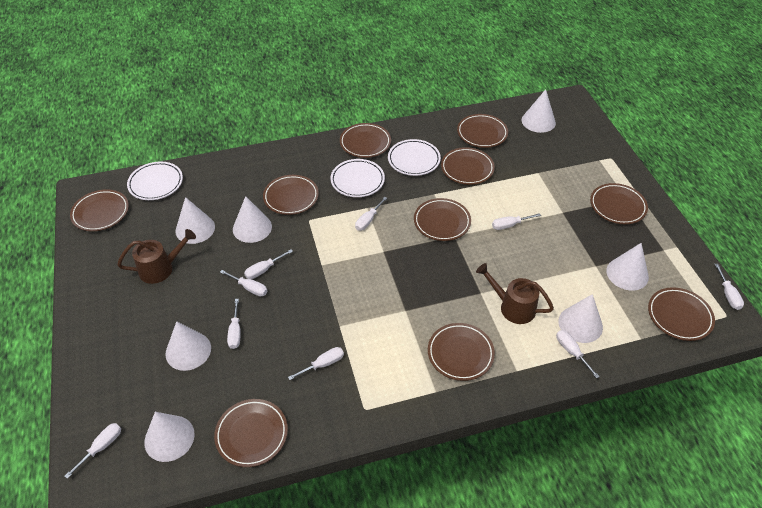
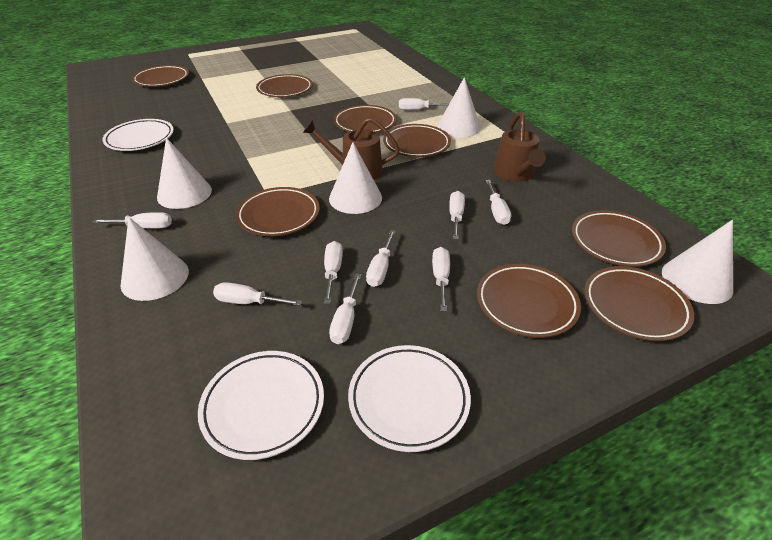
brown plate: 10 -> 8
white cone: 7 -> 5

